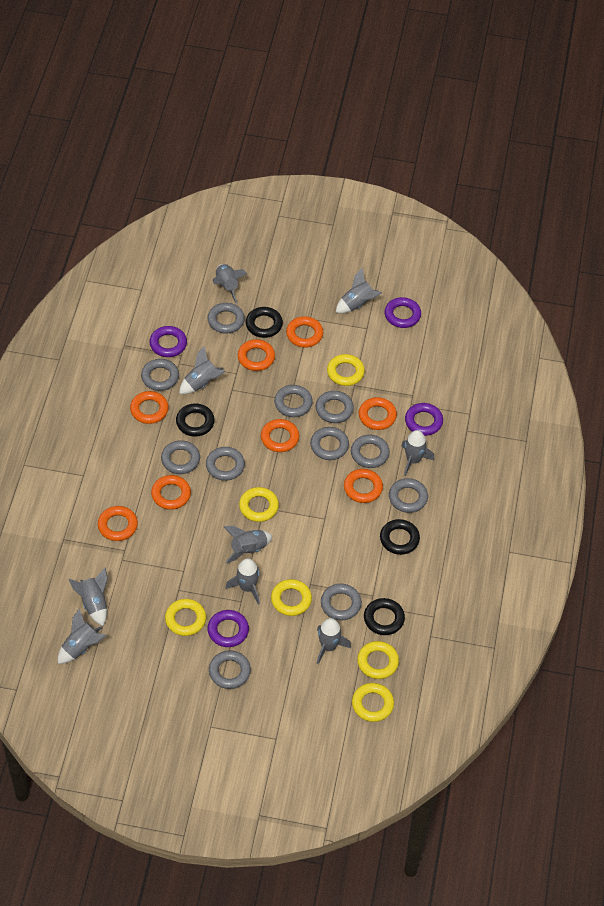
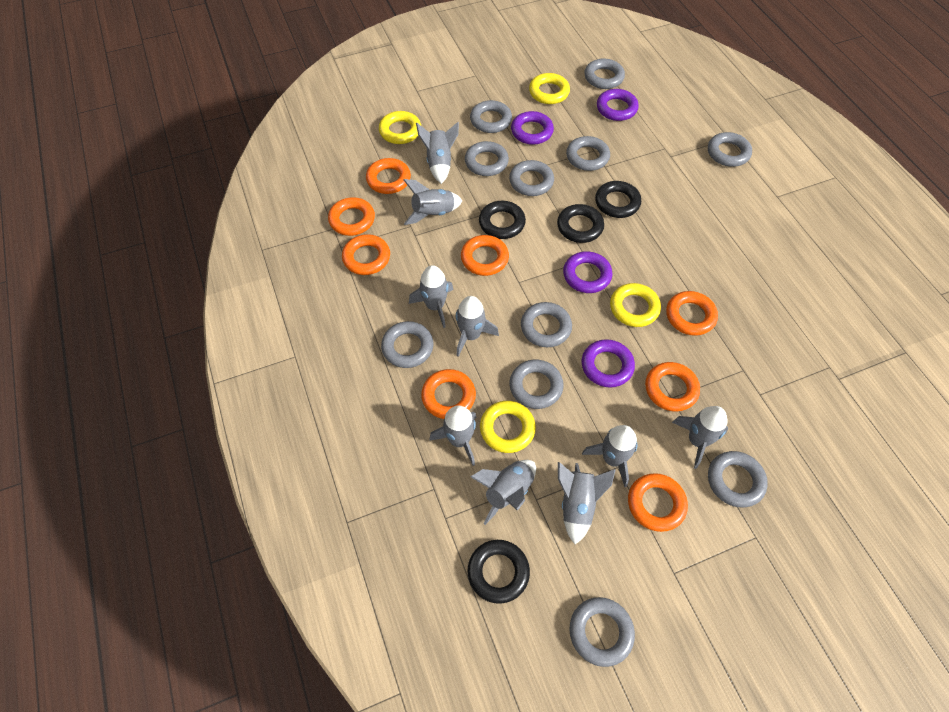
yellow ring: 6 -> 4

